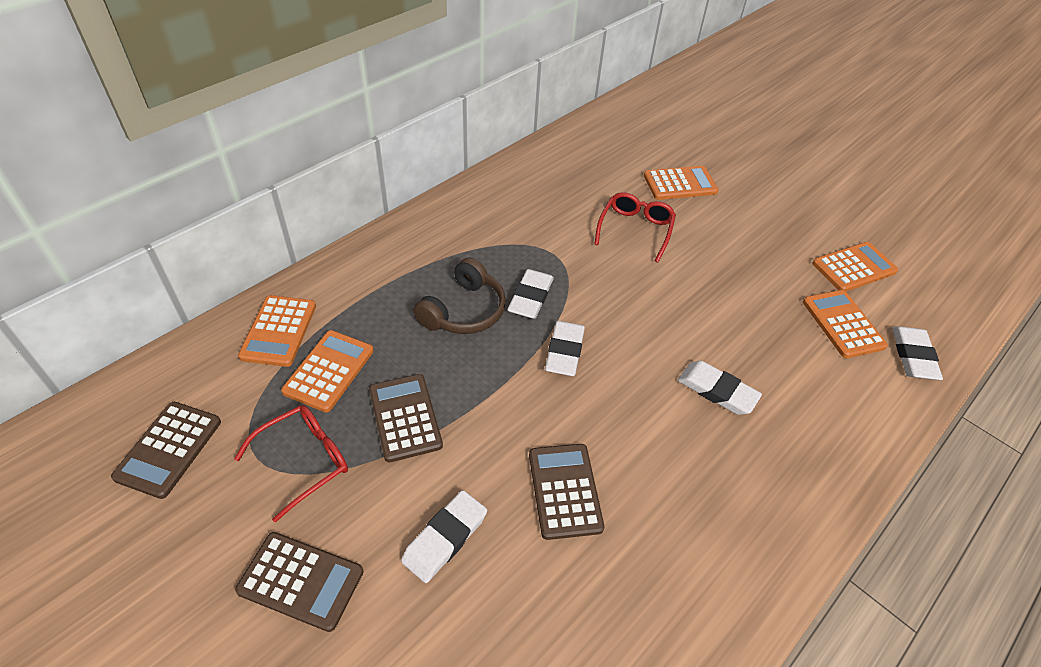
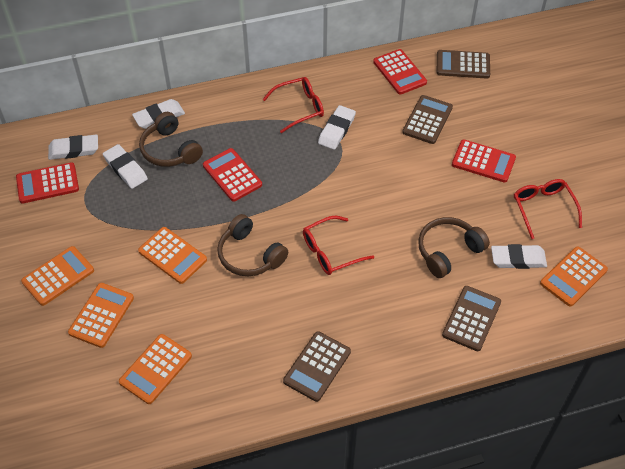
brown headphones: 1 -> 3
red calculator: 0 -> 4
red glasses: 2 -> 3

